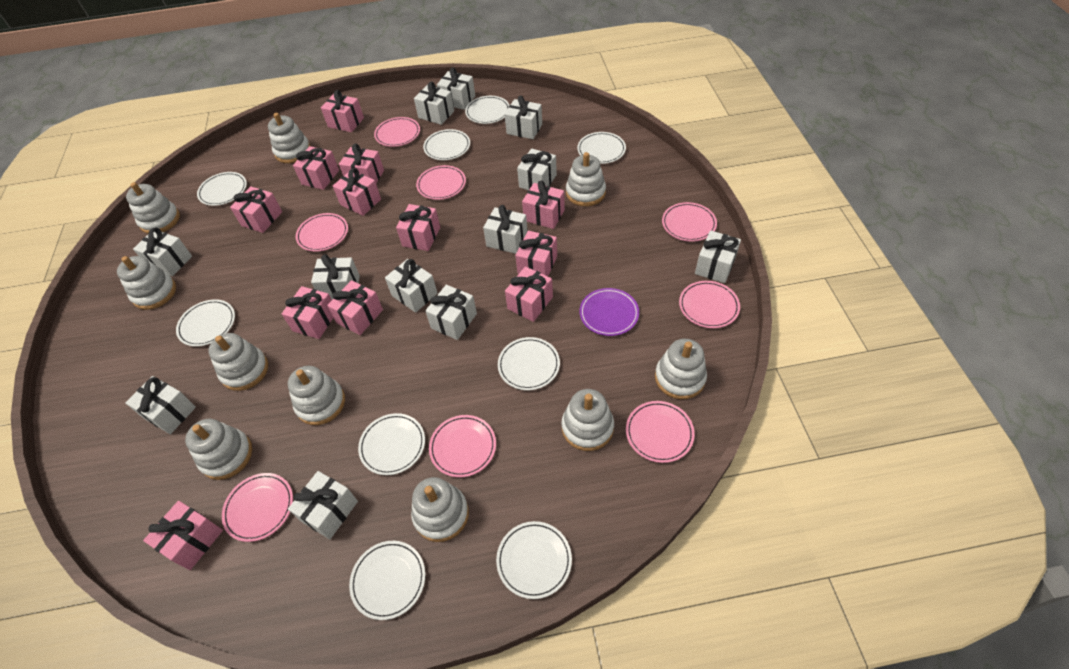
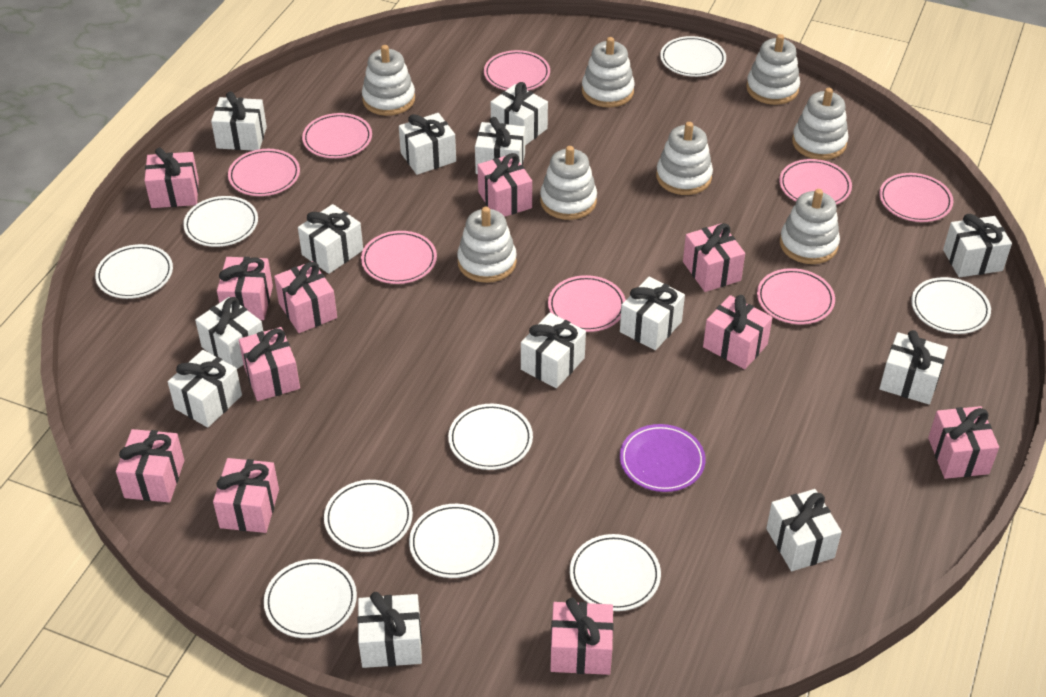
pink gift: 12 -> 11
white gift: 12 -> 13
white stacking toy: 10 -> 8

